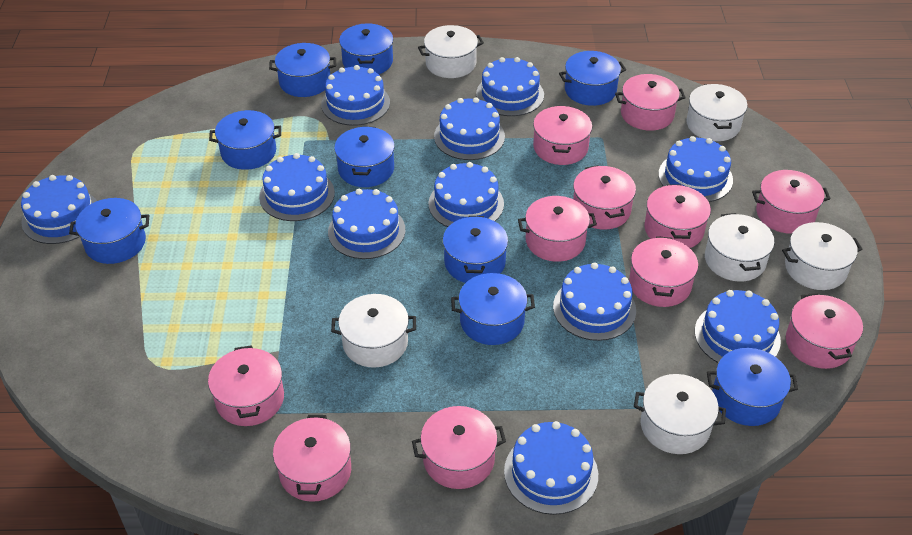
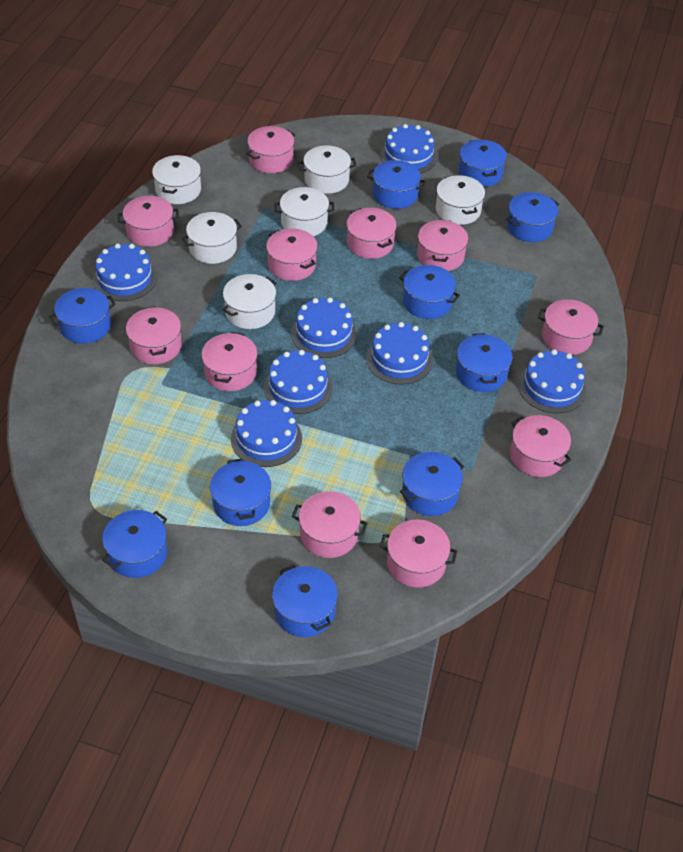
blue cake: 11 -> 7
blue pot: 9 -> 10

